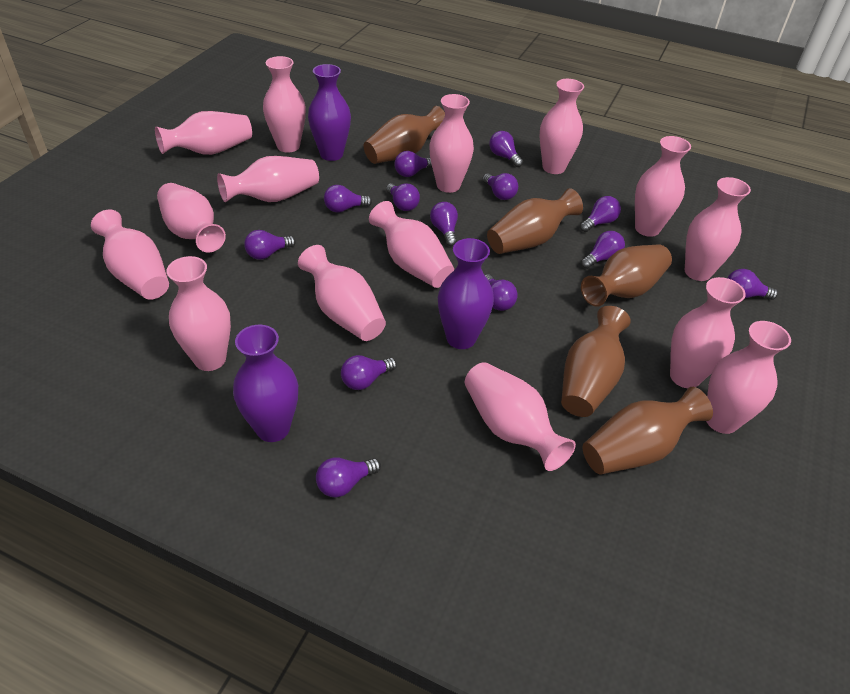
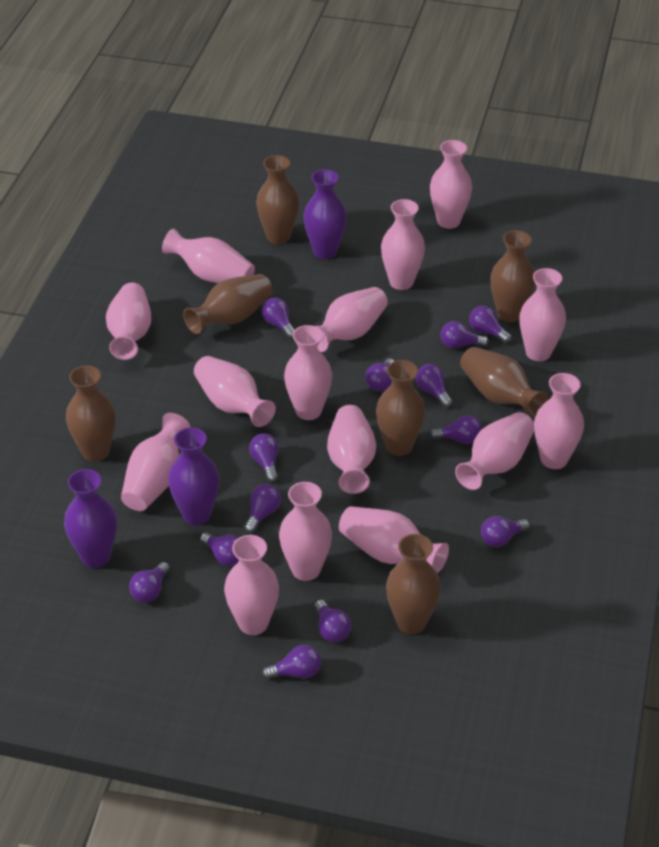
brown vase: 5 -> 7

